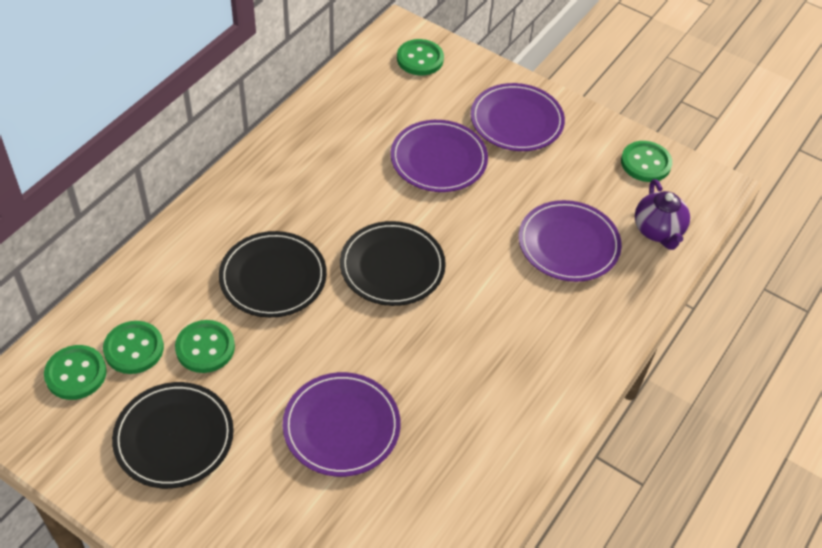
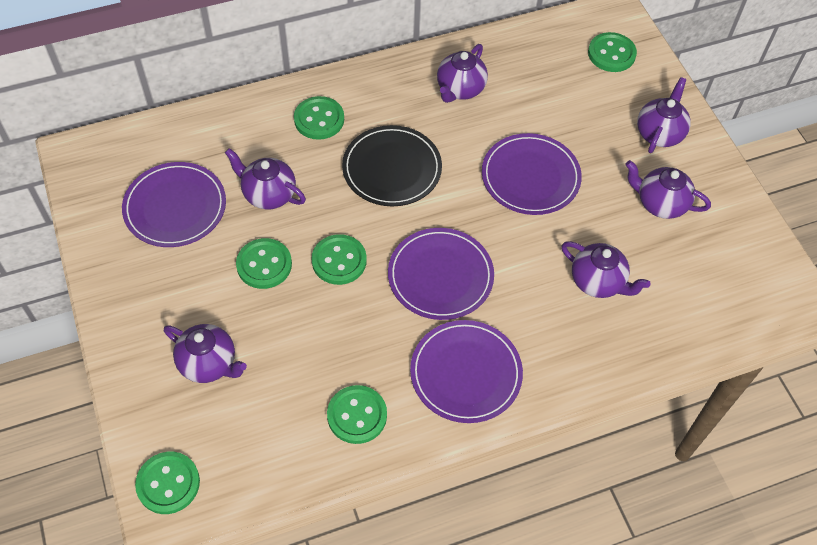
black plate: 3 -> 1
green button: 5 -> 6
purple teapot: 1 -> 6

